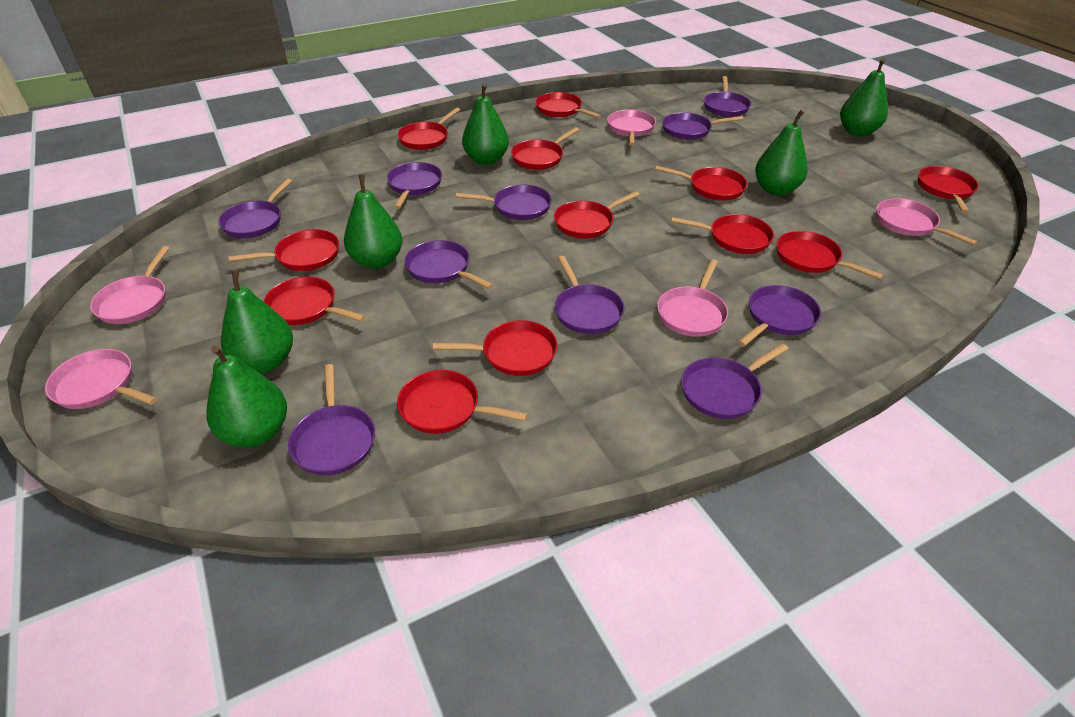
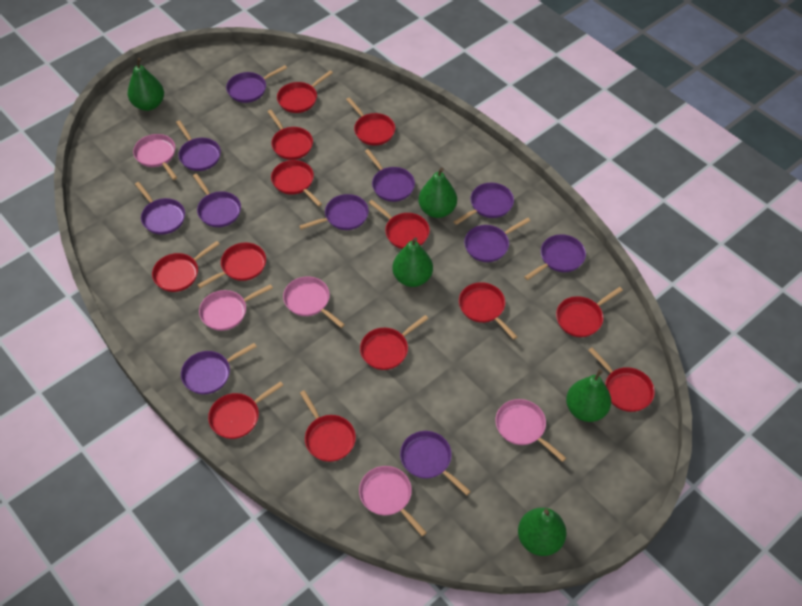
green pear: 6 -> 5
purple pan: 10 -> 11
red pan: 12 -> 13

